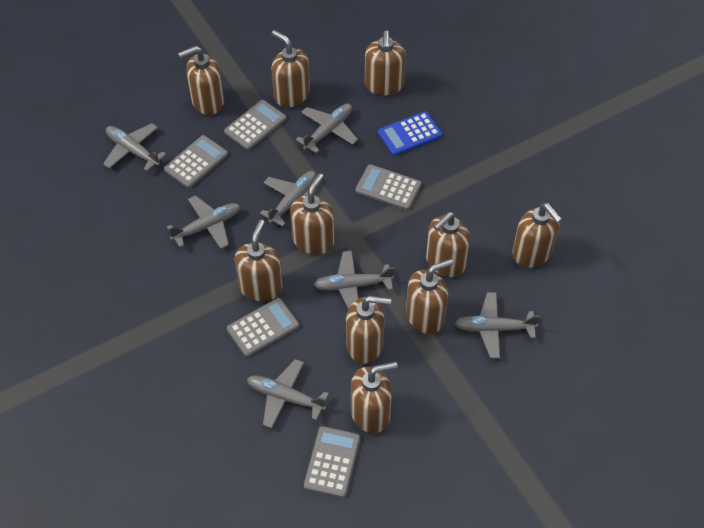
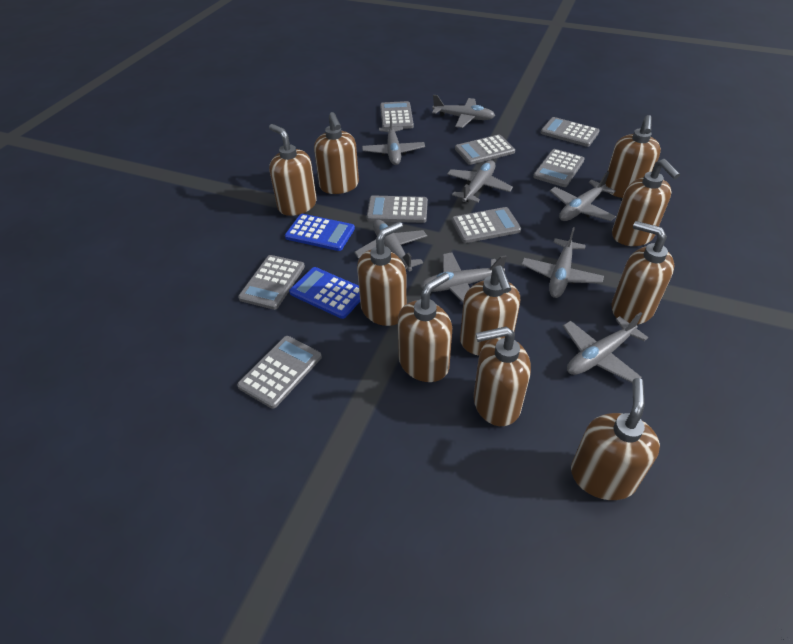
blue calculator: 1 -> 2
grey calculator: 5 -> 8
grey plane: 7 -> 8

